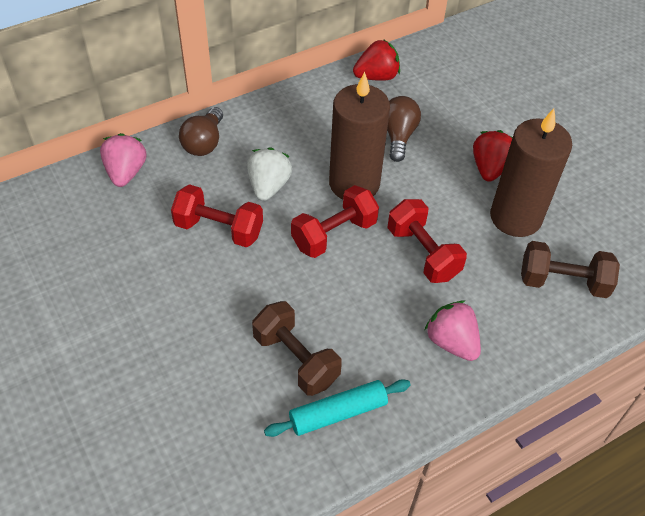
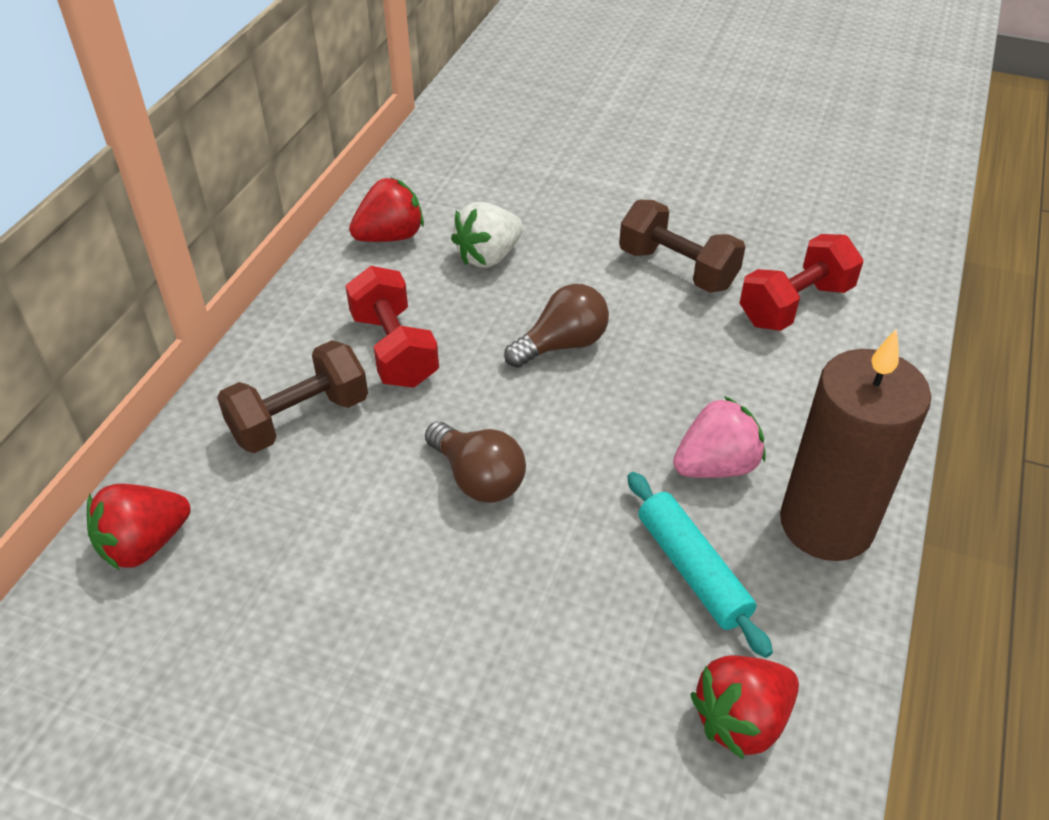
brown candle: 2 -> 1
pink strawberry: 2 -> 1
red dumbbell: 3 -> 2
red strawberry: 2 -> 3

